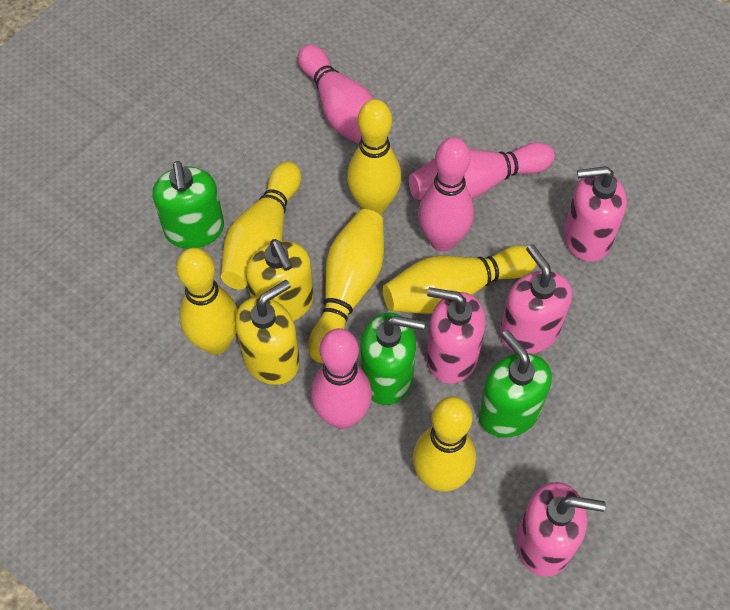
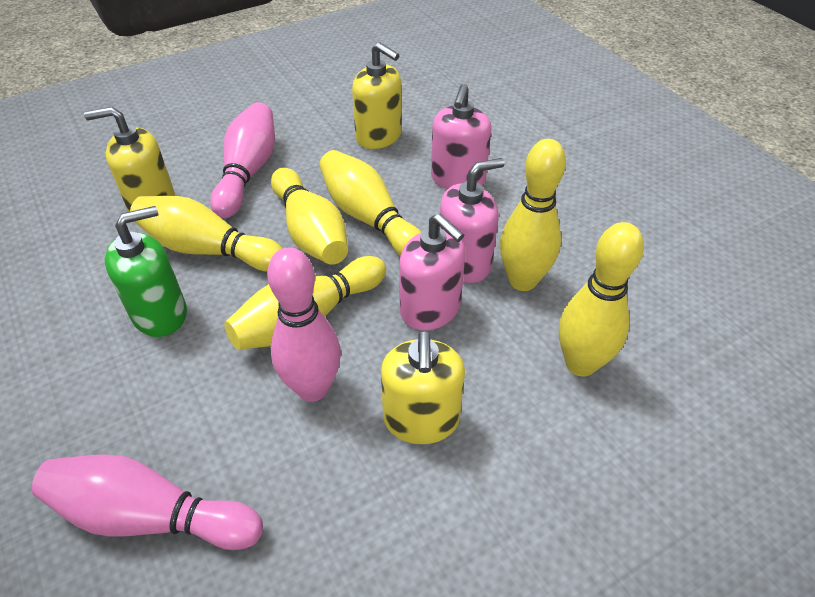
green soap dispenser: 3 -> 1
pink bowling pin: 4 -> 3
pink soap dispenser: 4 -> 3
yellow soap dispenser: 2 -> 3

